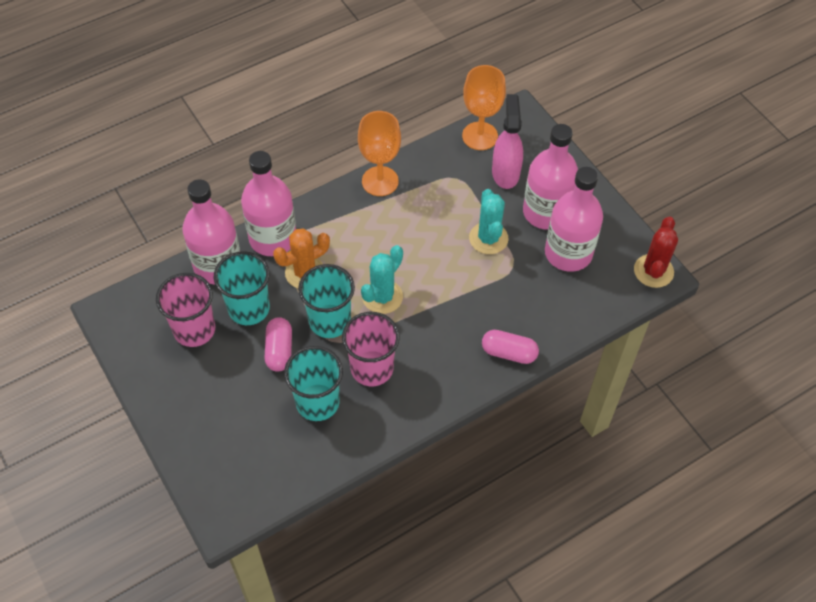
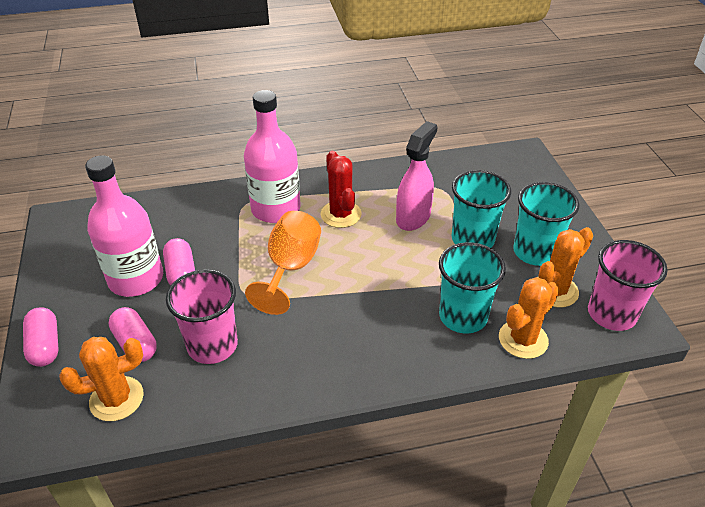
orange cactus: 1 -> 3
orange goblet: 2 -> 1
pink bottle: 4 -> 2
pink capsule: 2 -> 3
turquoise cactus: 2 -> 0

